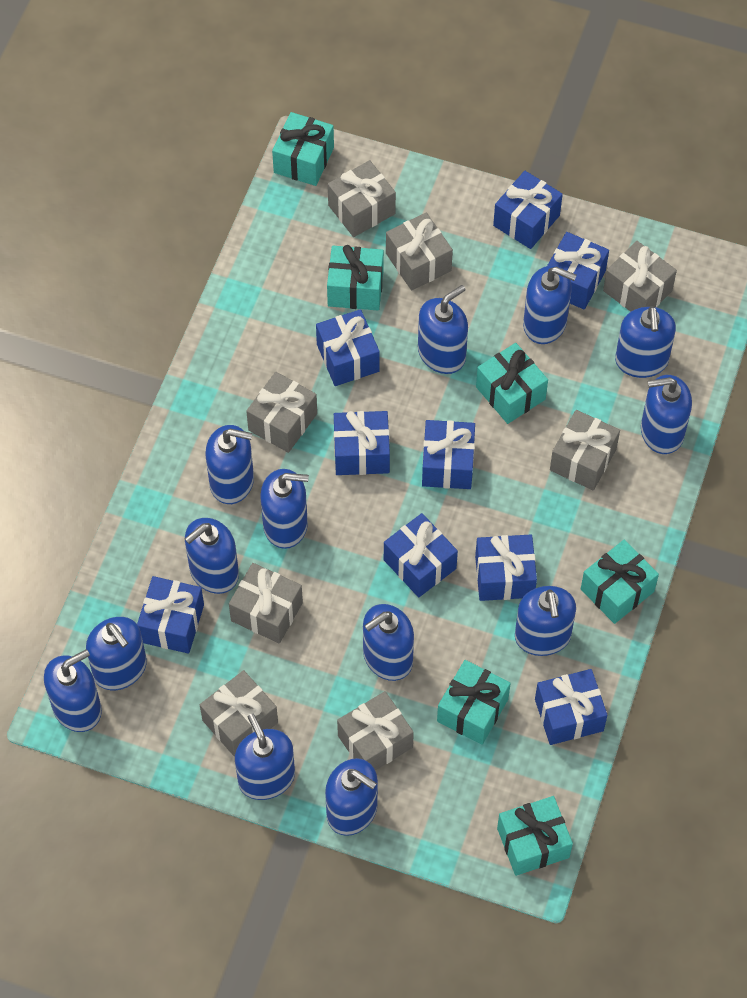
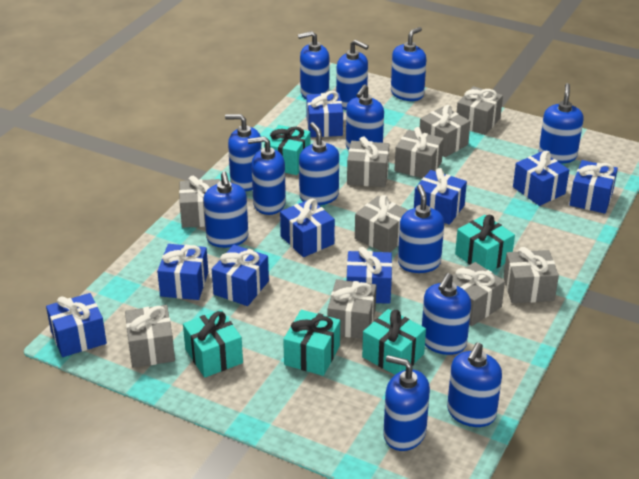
grey gift: 8 -> 10
turquoise gift: 6 -> 5

